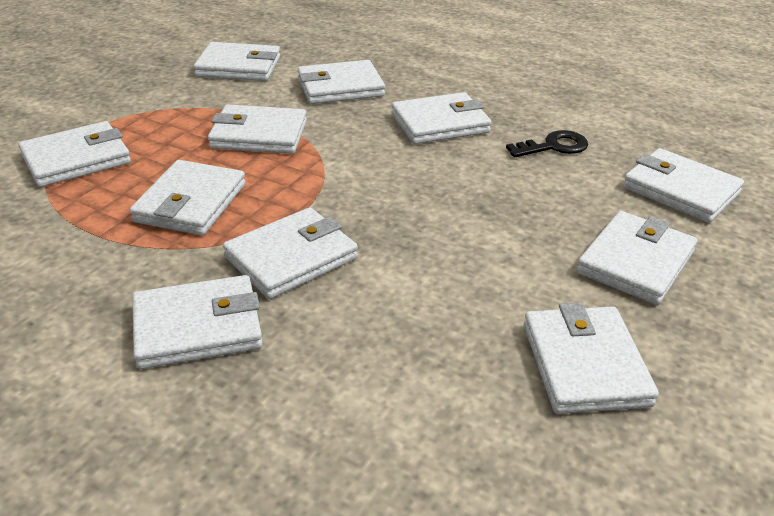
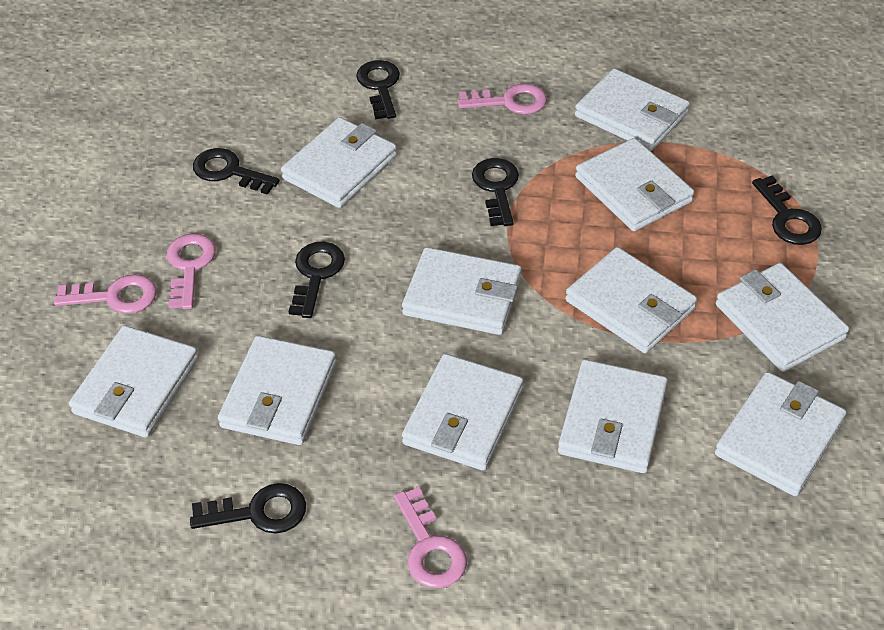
black key: 1 -> 6
pink key: 0 -> 4

